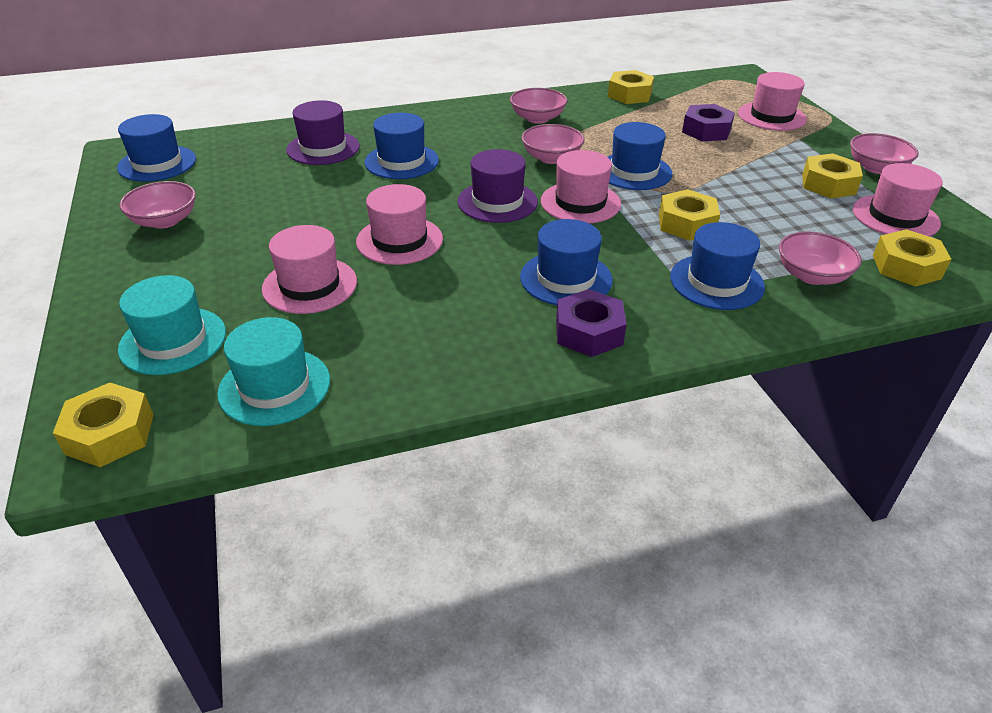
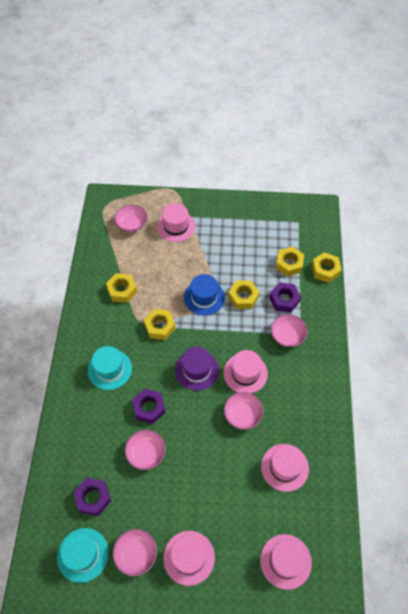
blue hat: 5 -> 1
purple hat: 2 -> 1
purple nut: 2 -> 3

